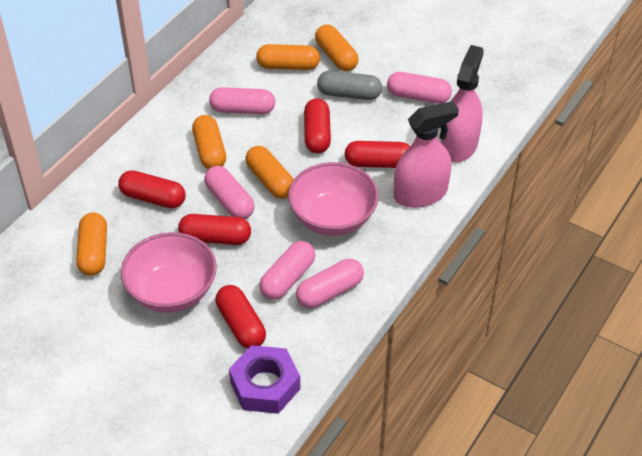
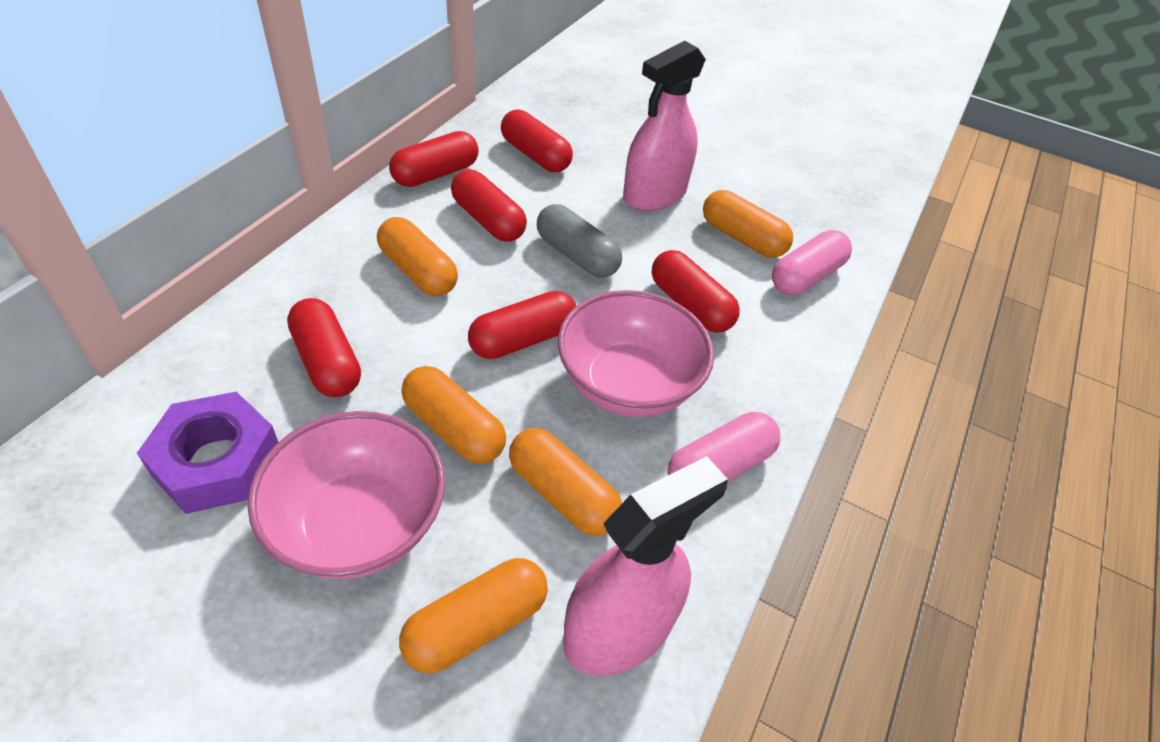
pink capsule: 5 -> 2
red capsule: 5 -> 6

